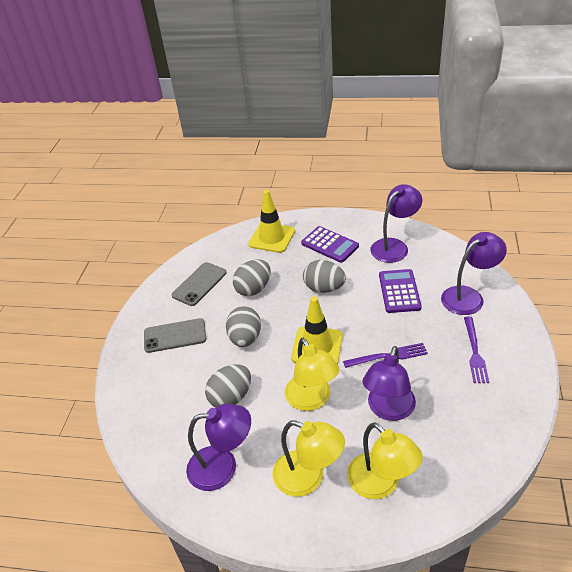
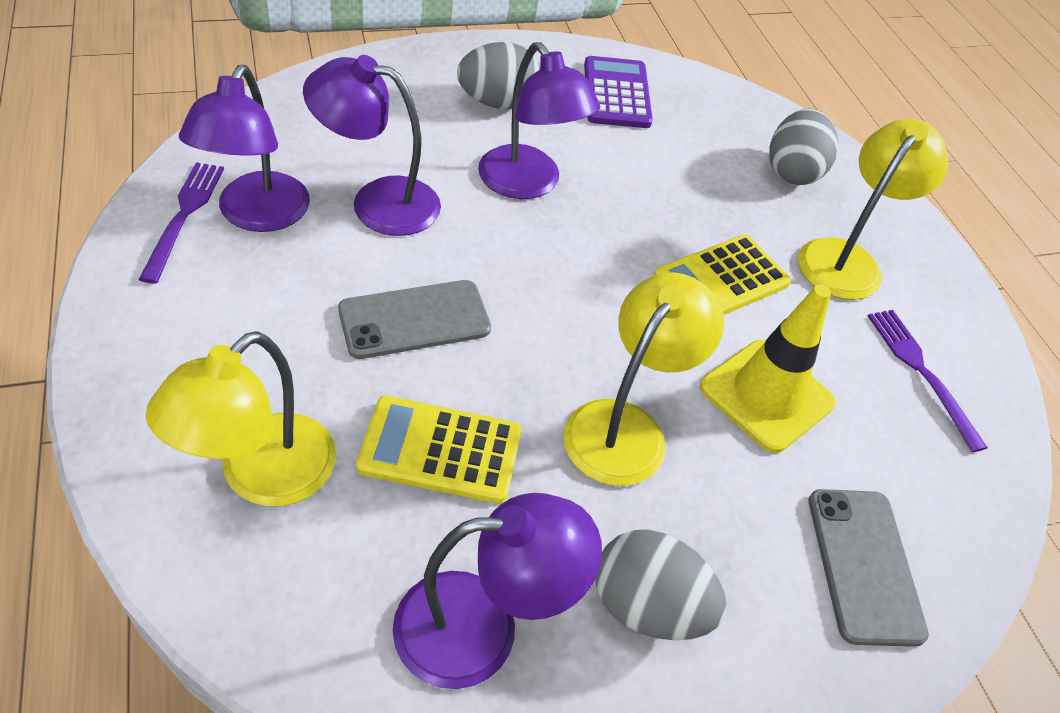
grey egg: 4 -> 3
purple calculator: 2 -> 1
yellow calculator: 0 -> 2
yellow traffic cone: 2 -> 1

